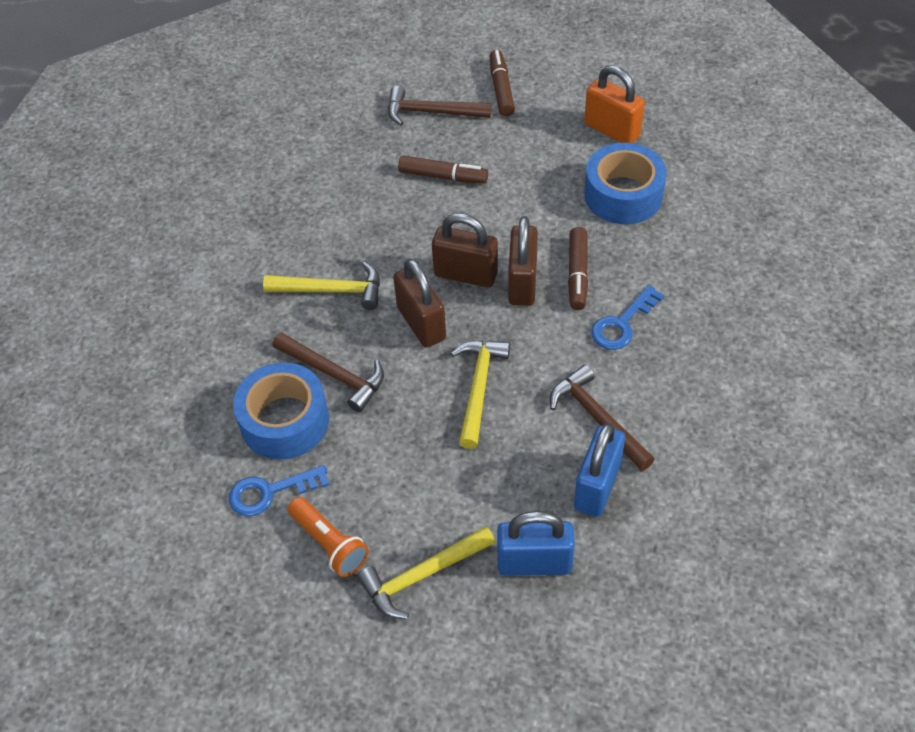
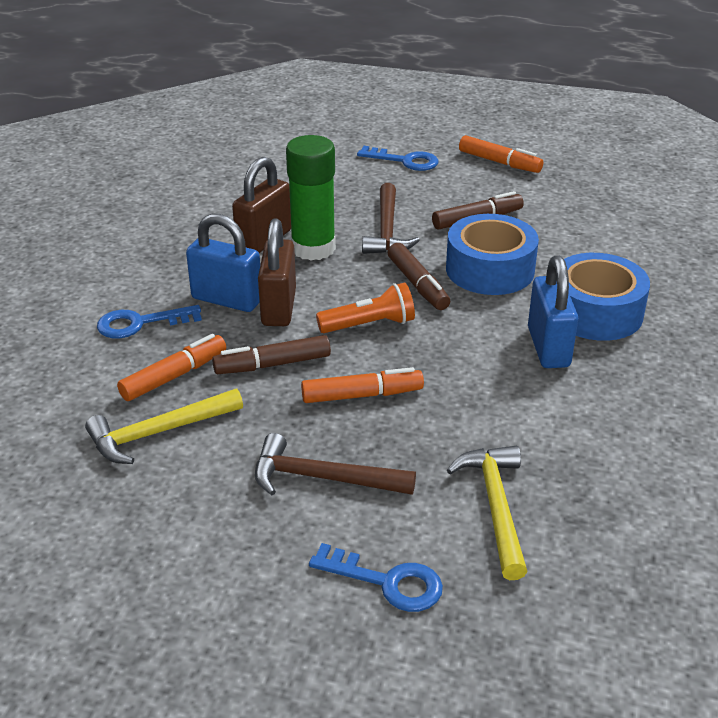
blue key: 2 -> 3
brown hammer: 3 -> 2
brown padlock: 3 -> 2
green glue stick: 0 -> 1
orange marker: 0 -> 3
orange padlock: 1 -> 0
yellow hammer: 3 -> 2

